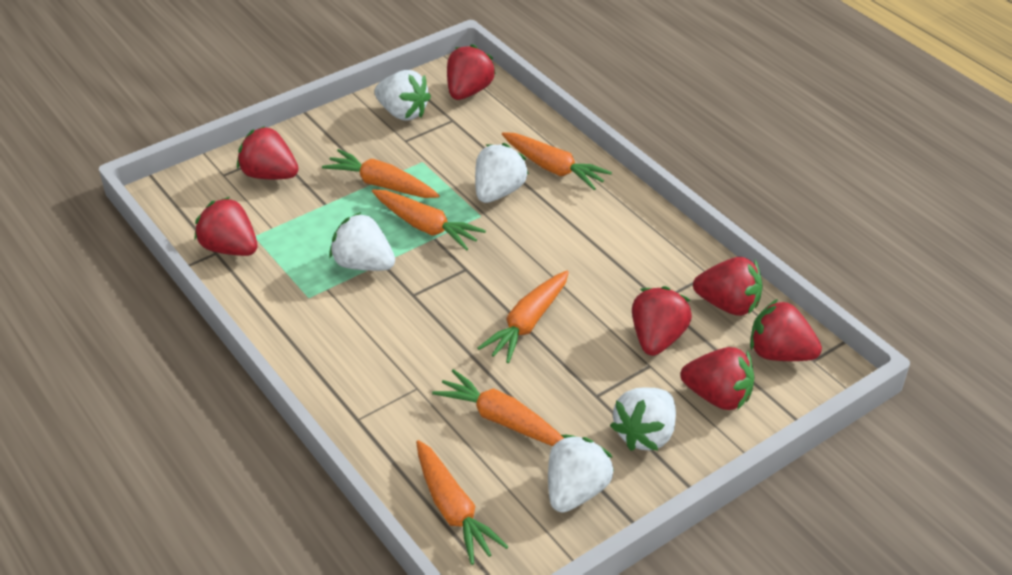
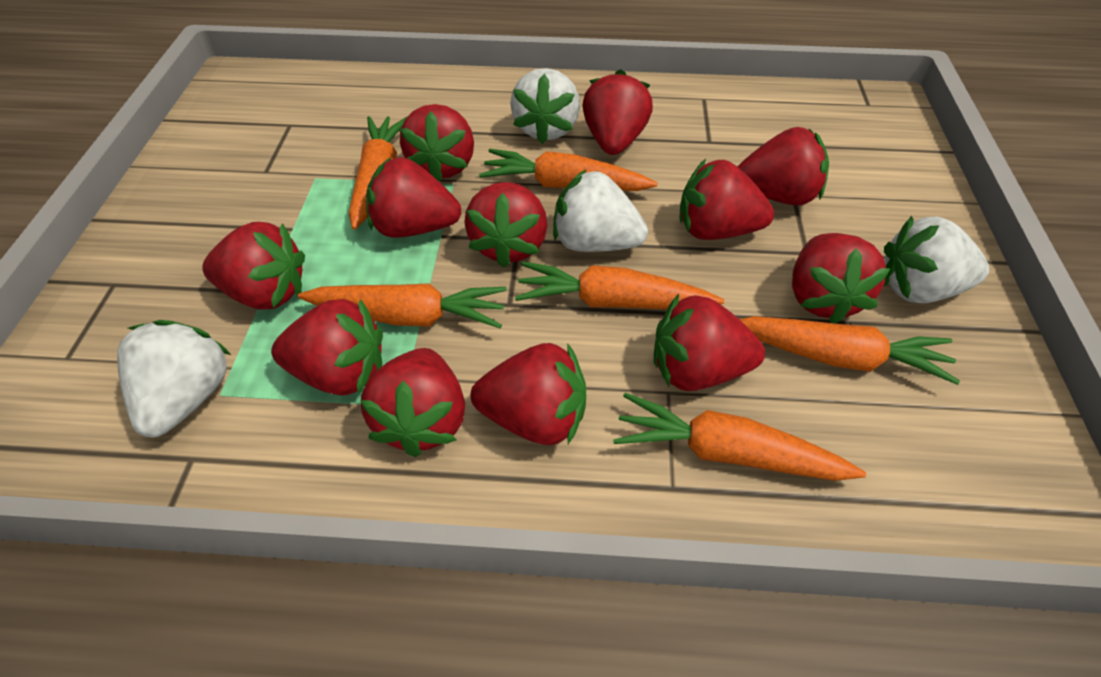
red strawberry: 7 -> 12
white strawberry: 5 -> 4

